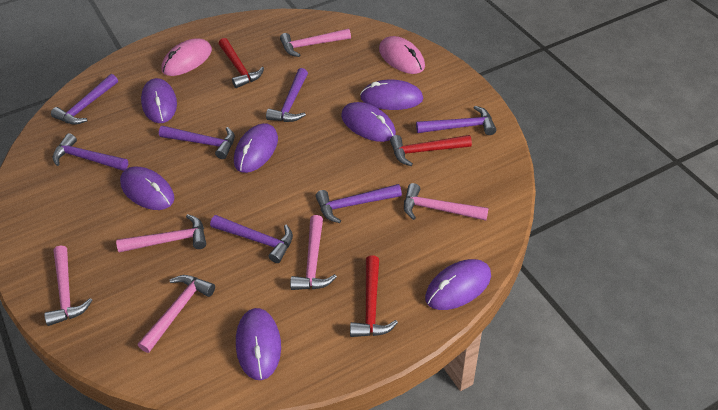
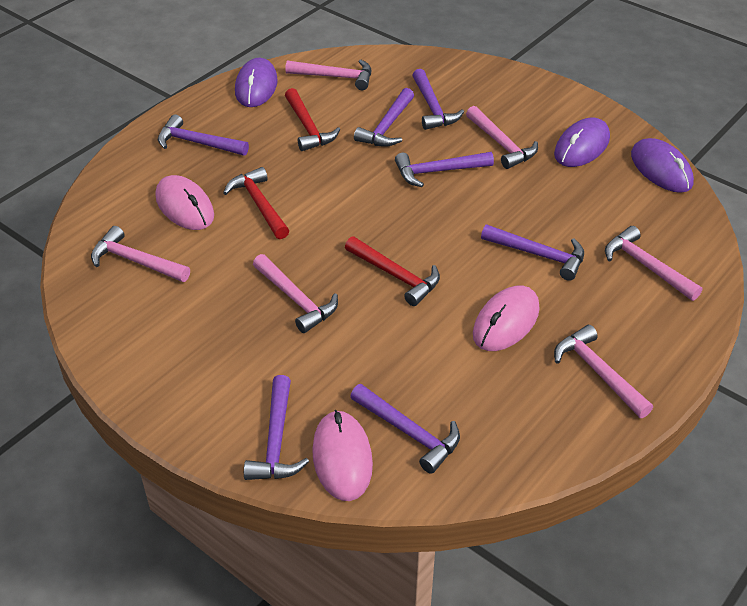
pink mouse: 2 -> 3
purple mouse: 7 -> 3

